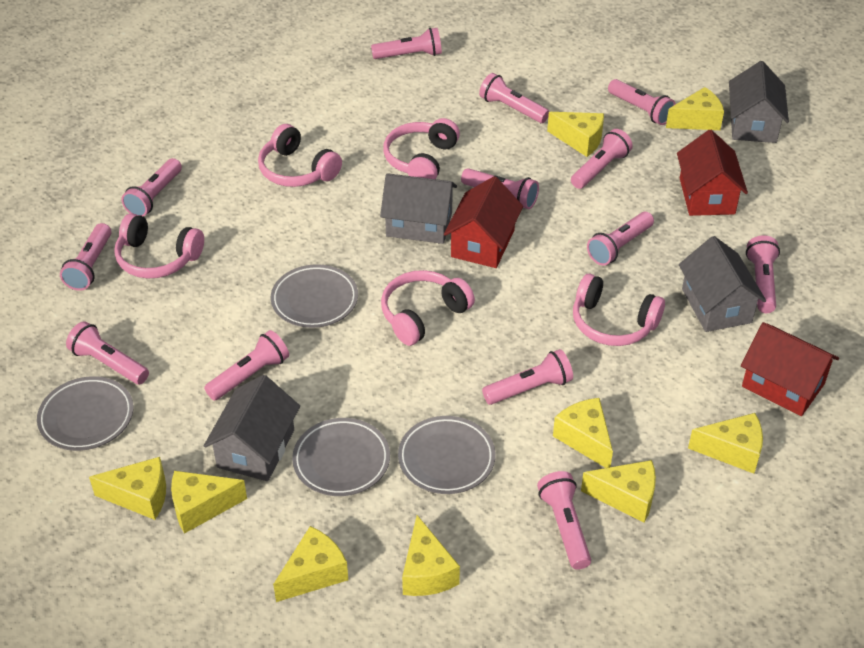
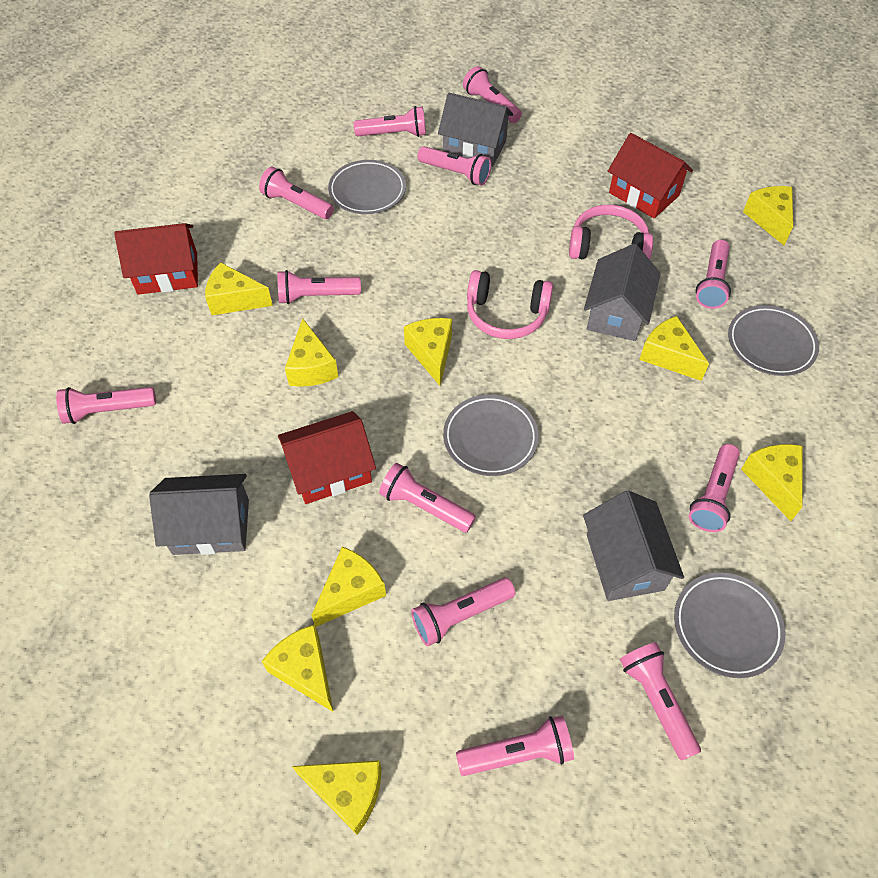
pink flashlight: 13 -> 12
pink headphones: 5 -> 2

